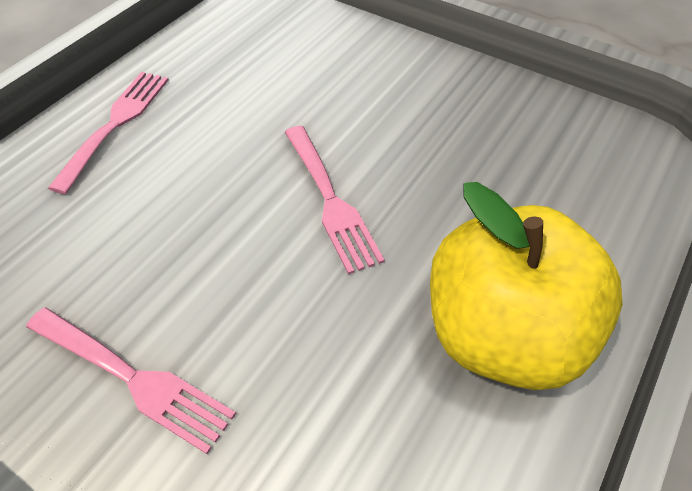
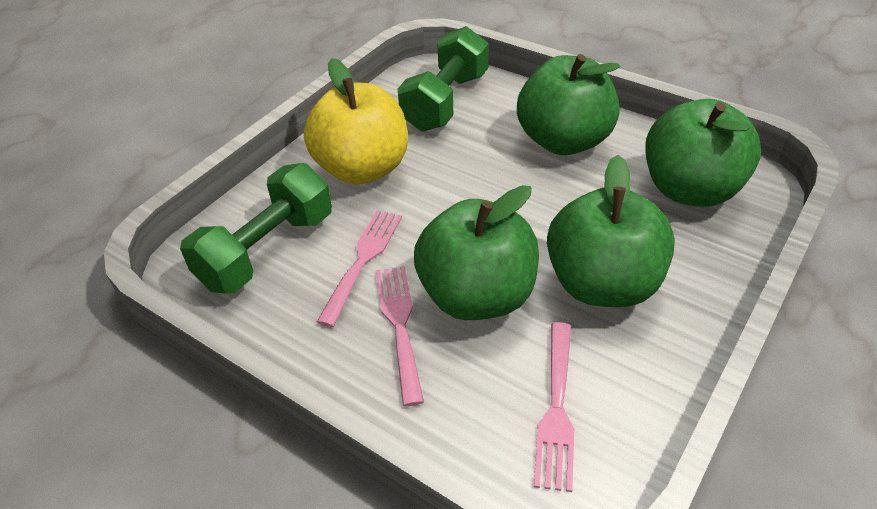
green apple: 0 -> 4
green dumbbell: 0 -> 2

